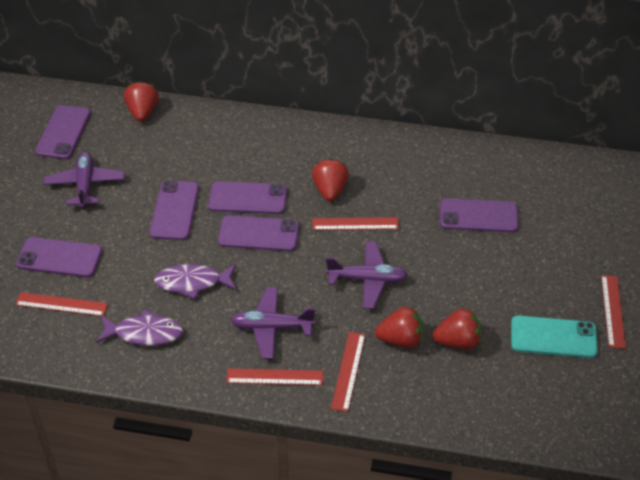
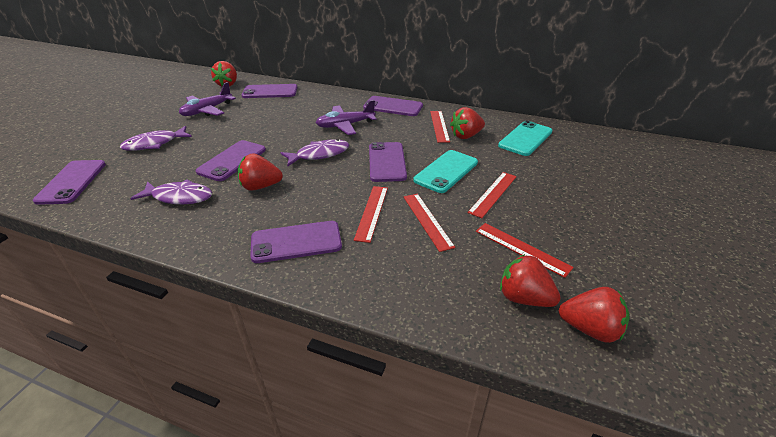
purple fish: 2 -> 3
purple plane: 3 -> 2
red strawberry: 4 -> 5
turquoise phone: 1 -> 2

